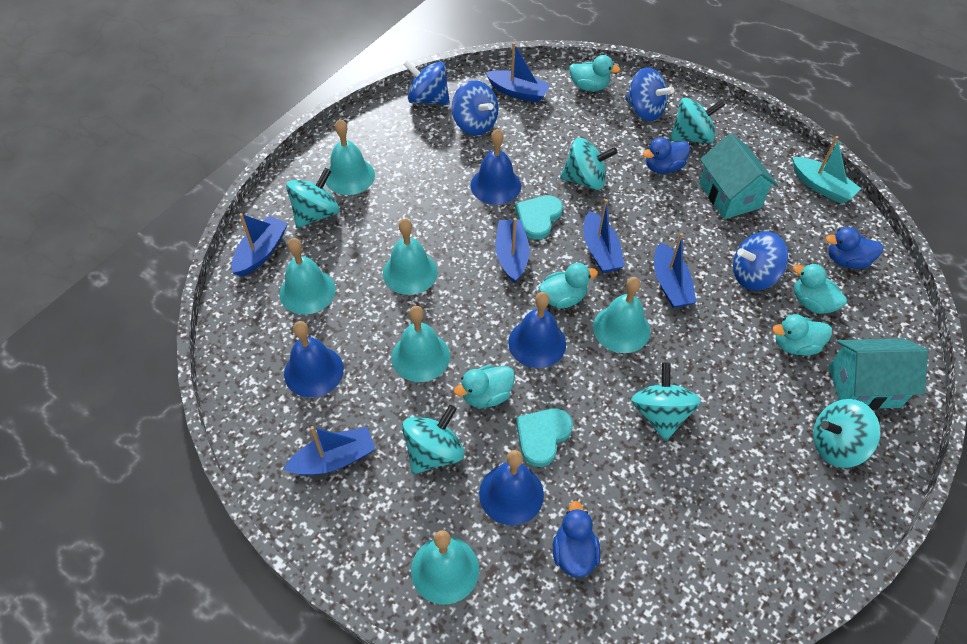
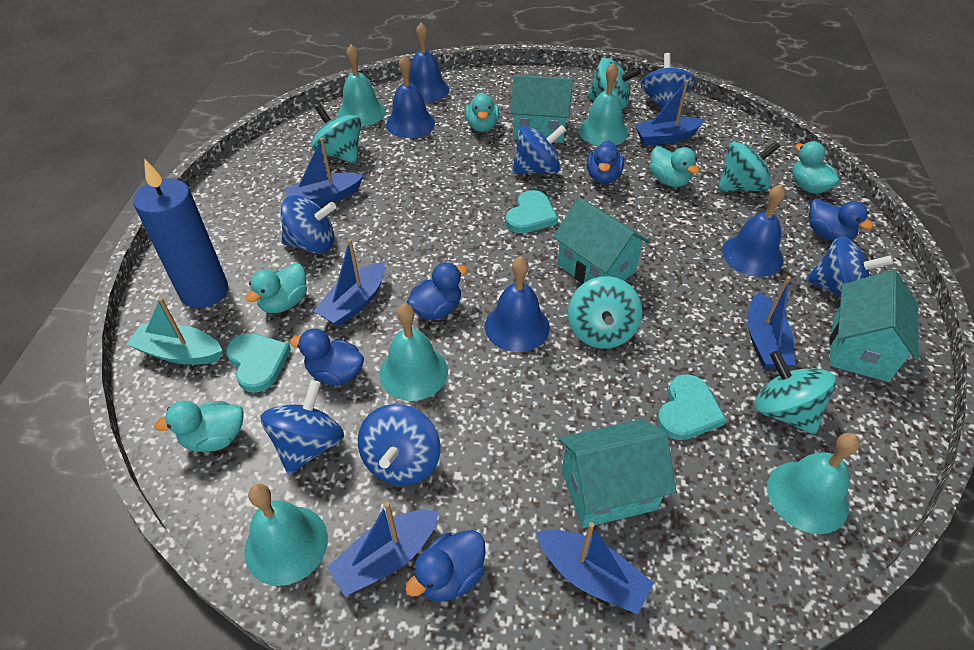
blue candle: 0 -> 1
blue duck: 3 -> 5
blue spinning top: 4 -> 6
turquoise bell: 6 -> 5
turquoise heart: 2 -> 3
turquoise house: 2 -> 4
turquoise spinning top: 6 -> 5

